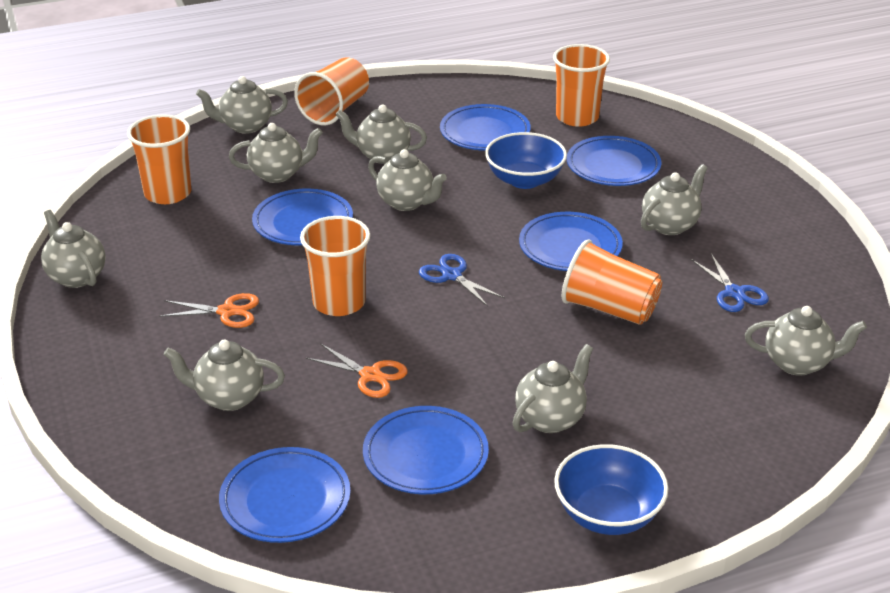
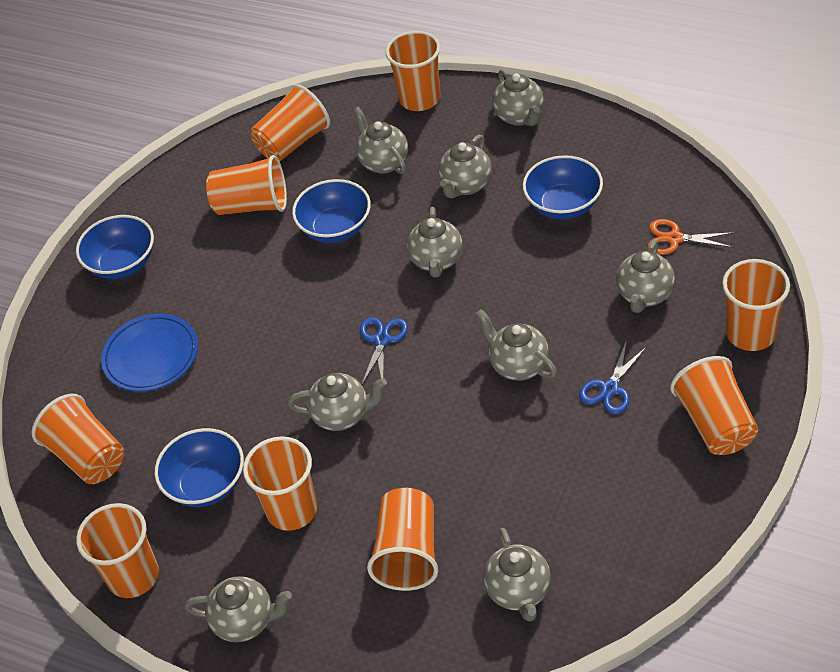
blue bowl: 2 -> 4
blue plate: 6 -> 1
orange cup: 5 -> 9
orange scissors: 2 -> 1

